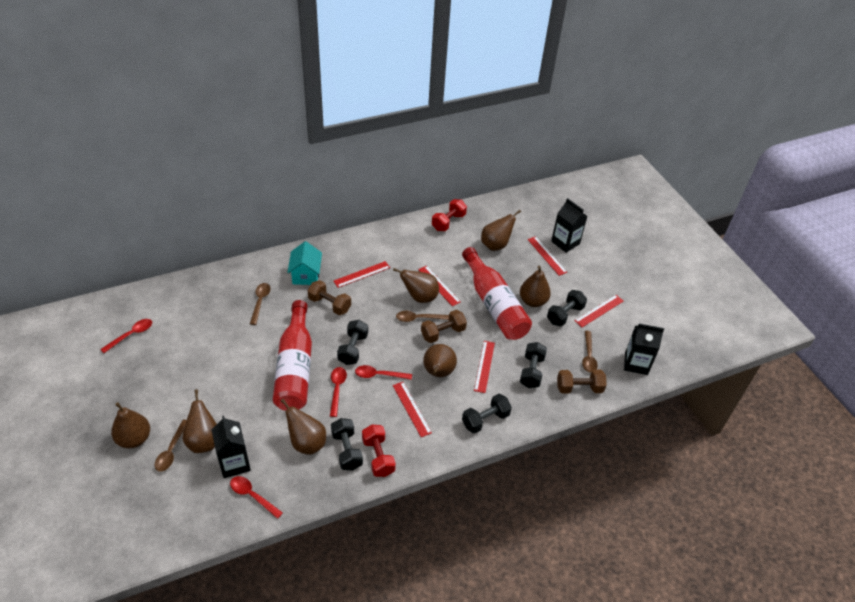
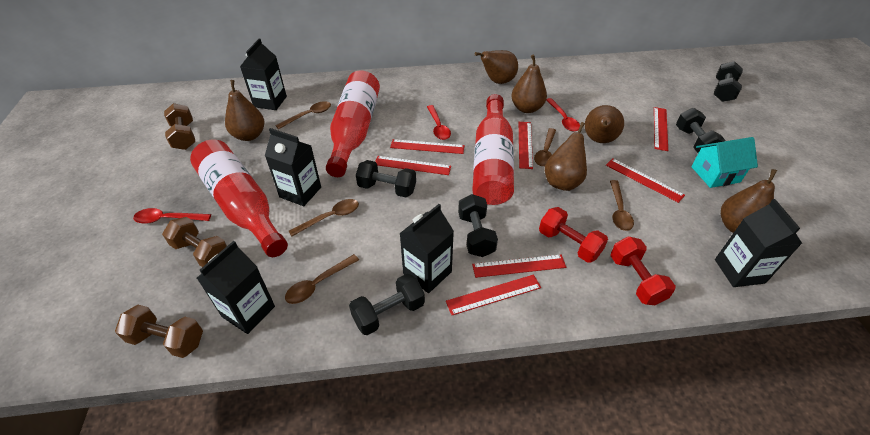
black carton: 3 -> 5
brown pear: 7 -> 6
brown spoon: 4 -> 5
red bottle: 2 -> 3
red ruler: 6 -> 7
red spoon: 4 -> 3

